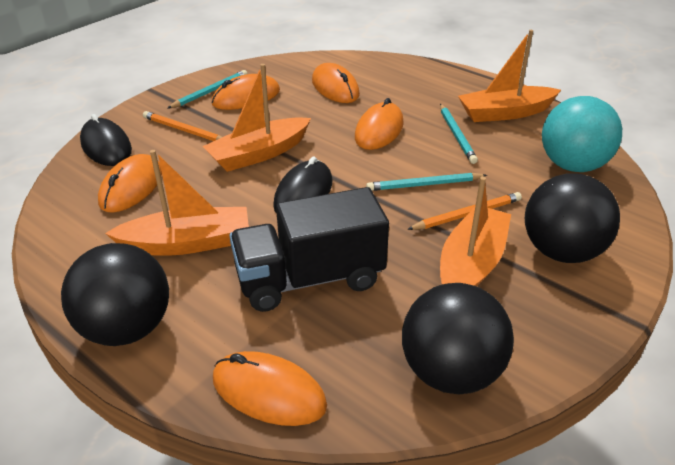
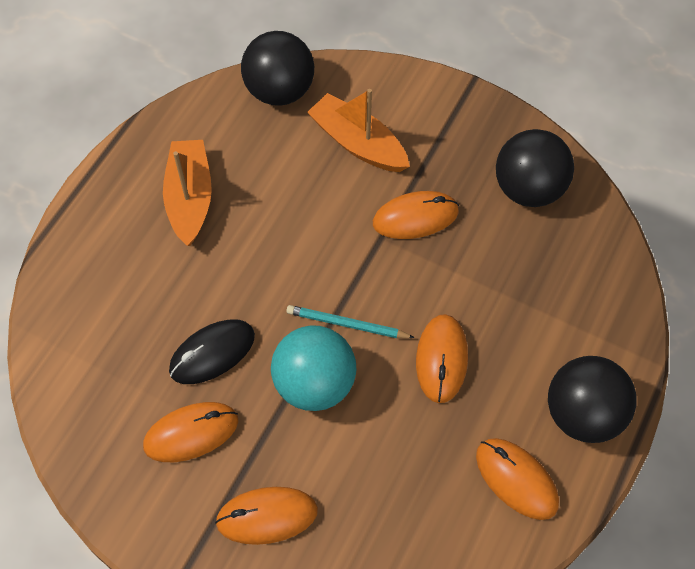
black mouse: 2 -> 1
black truck: 1 -> 0
orange boat: 4 -> 2
orange pencil: 2 -> 0
turquoise pencil: 3 -> 1

